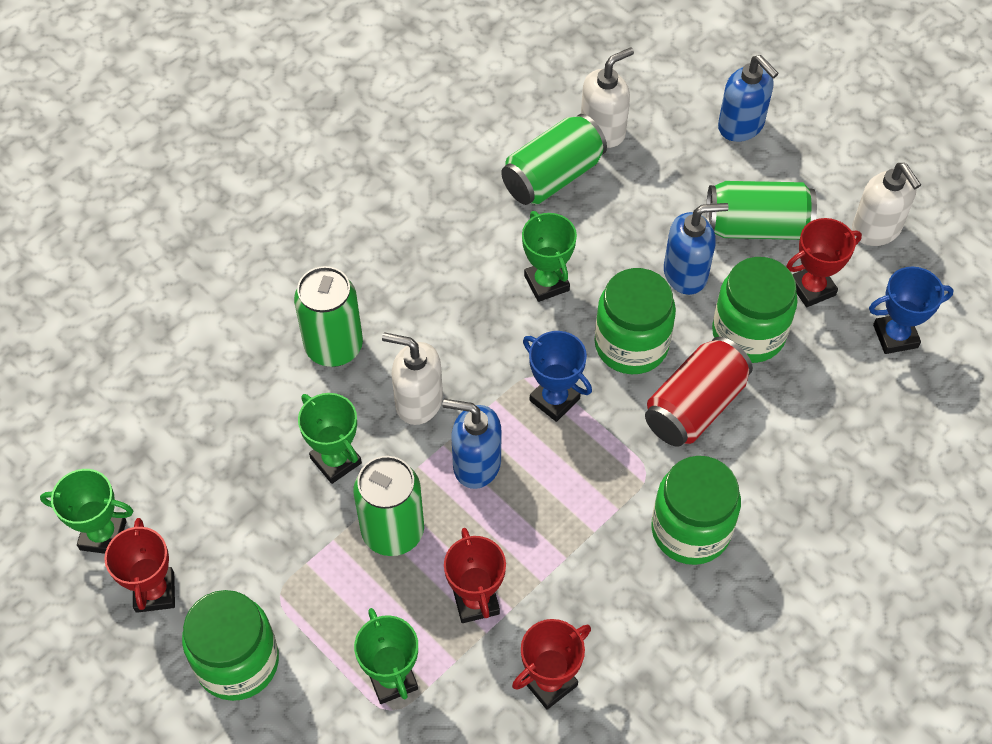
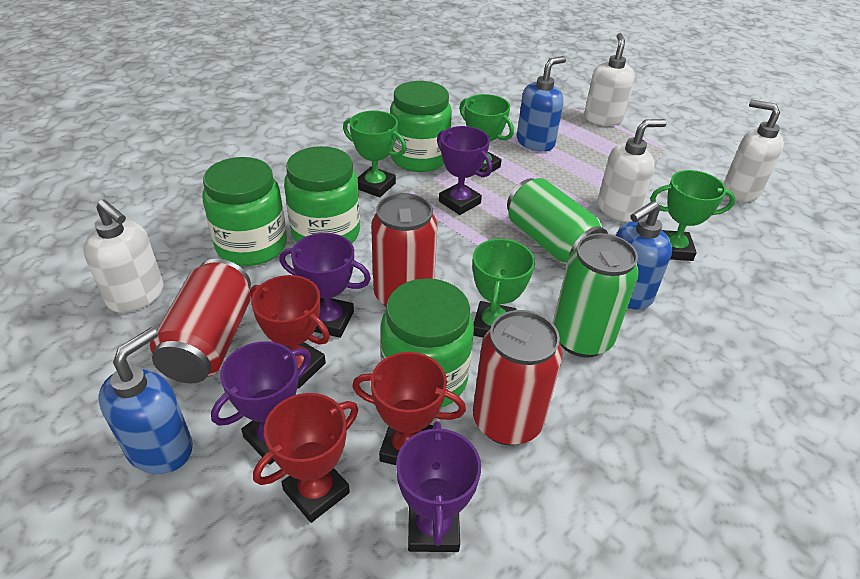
blue trophy: 2 -> 0
green can: 4 -> 2
purple trophy: 0 -> 4
red can: 1 -> 3
red trophy: 4 -> 3
white soap dispenser: 3 -> 4

